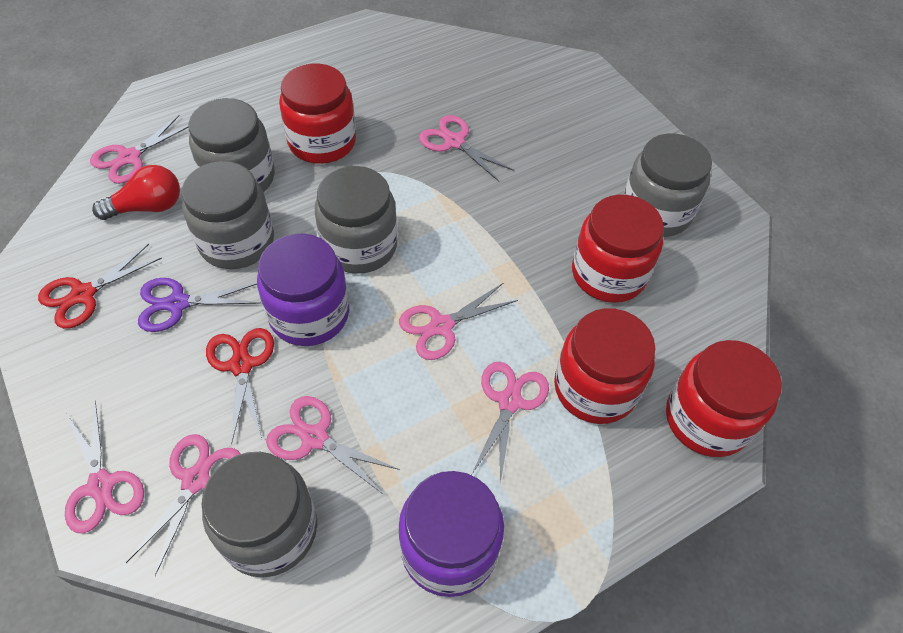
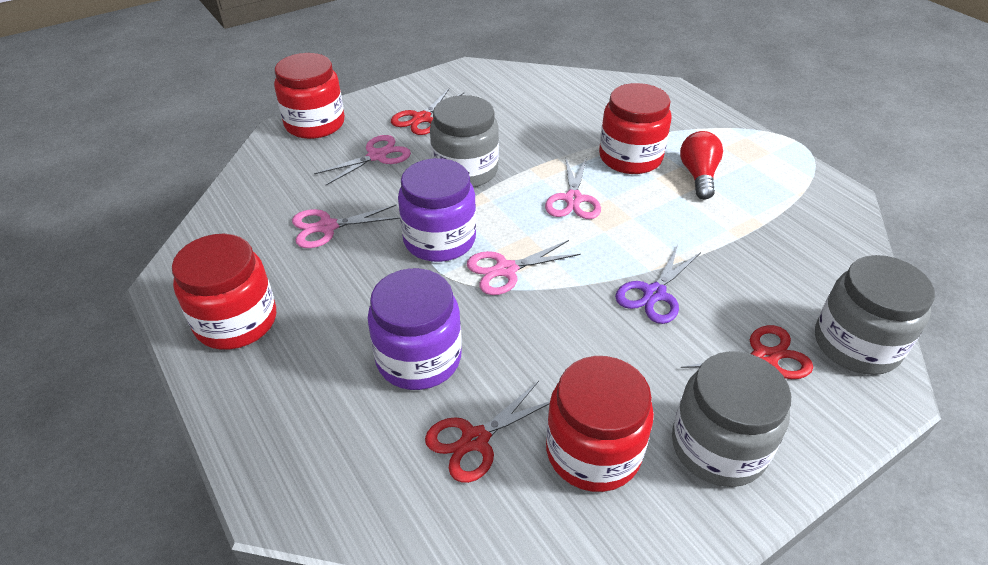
grey jar: 5 -> 3
pink scissors: 7 -> 4
red scissors: 2 -> 3

